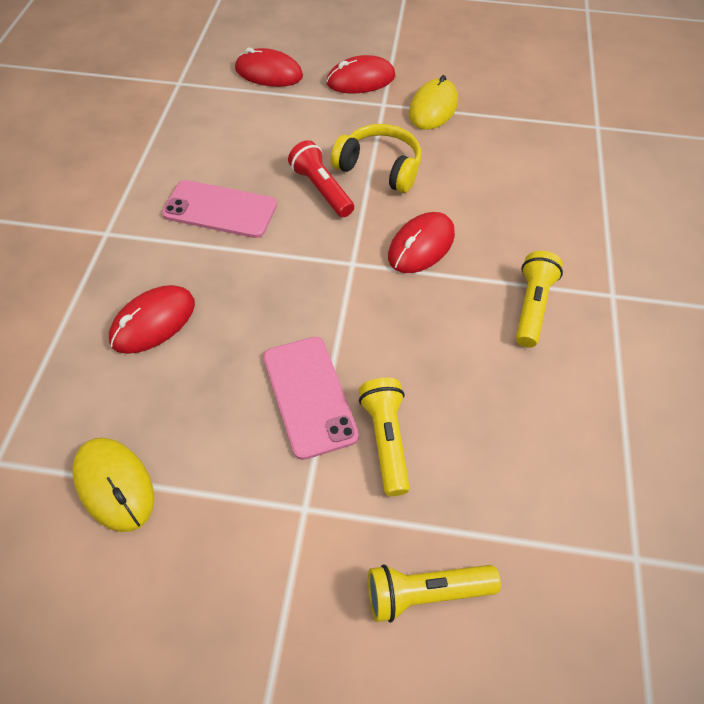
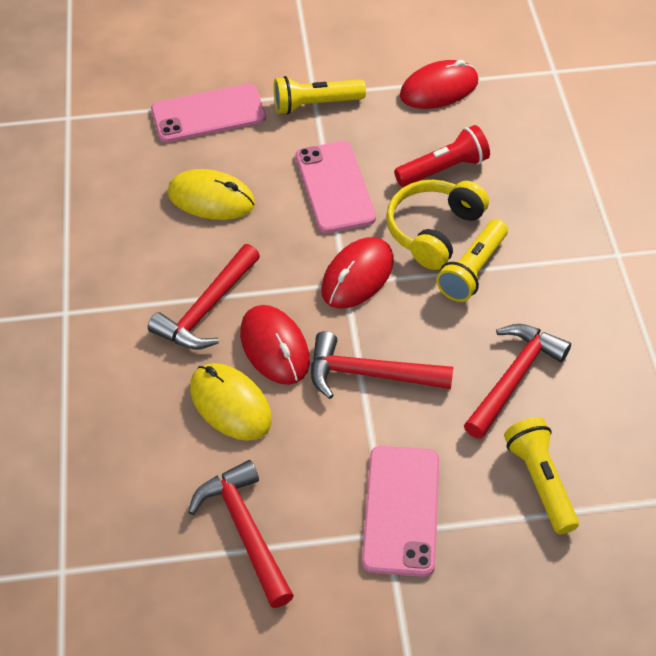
pink phone: 2 -> 3
red hammer: 0 -> 4
red mouse: 4 -> 3

